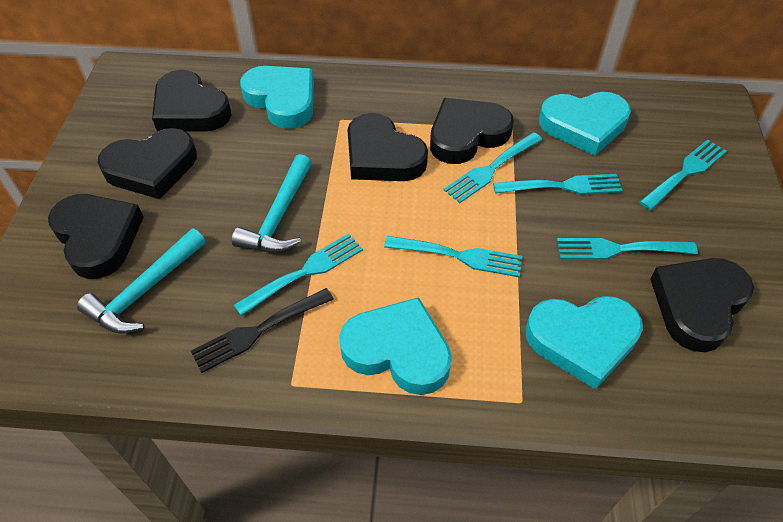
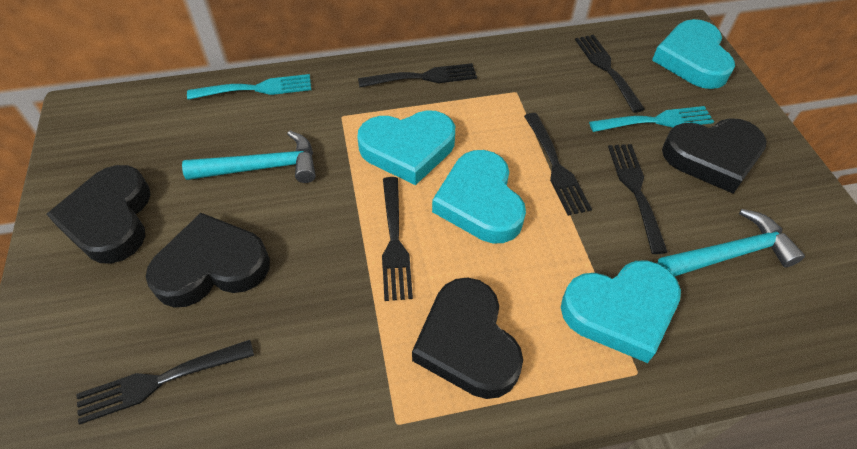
black fork: 1 -> 6
black heart: 6 -> 4
turquoise fork: 6 -> 2

